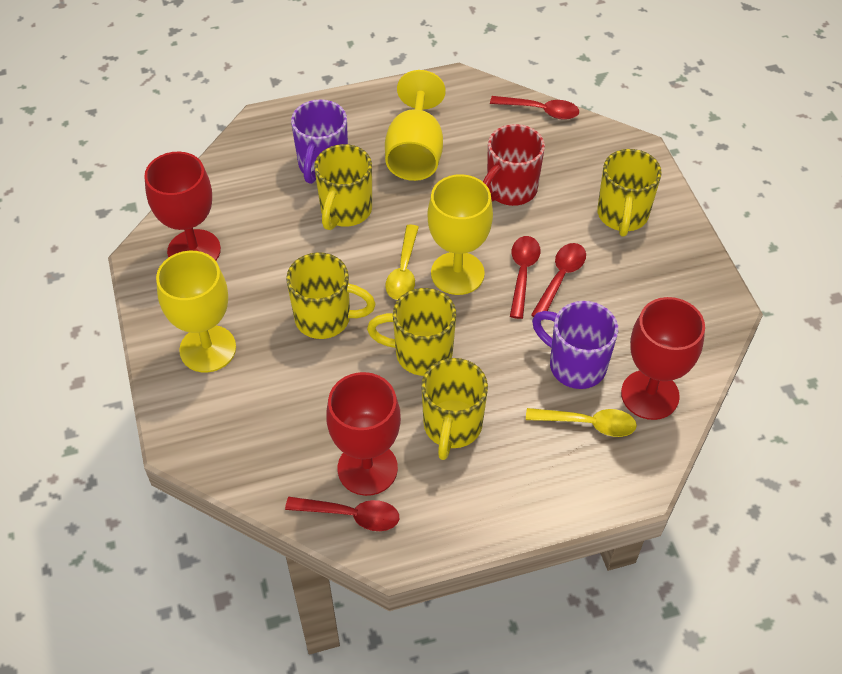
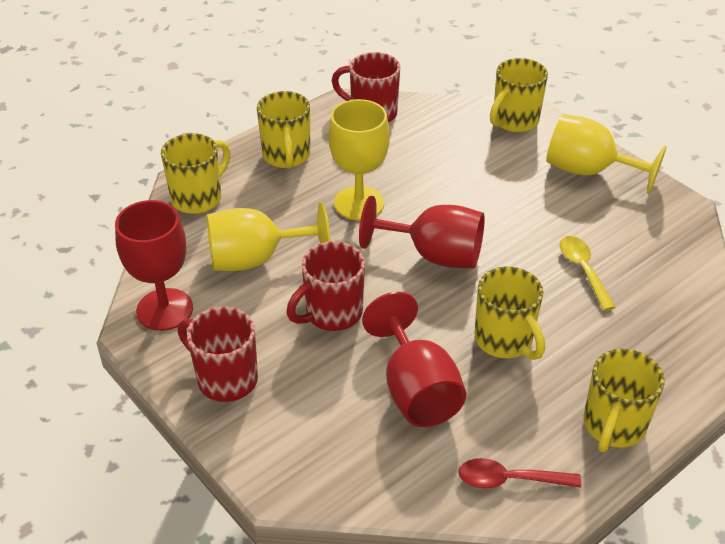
purple mug: 2 -> 0
red mug: 1 -> 3
red spoon: 4 -> 1
yellow spoon: 2 -> 1

